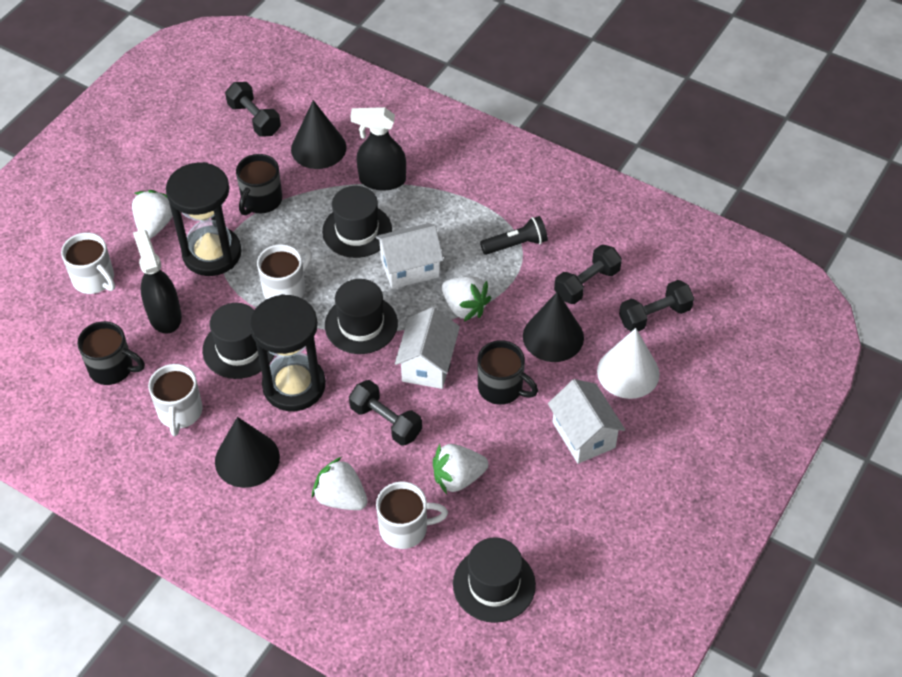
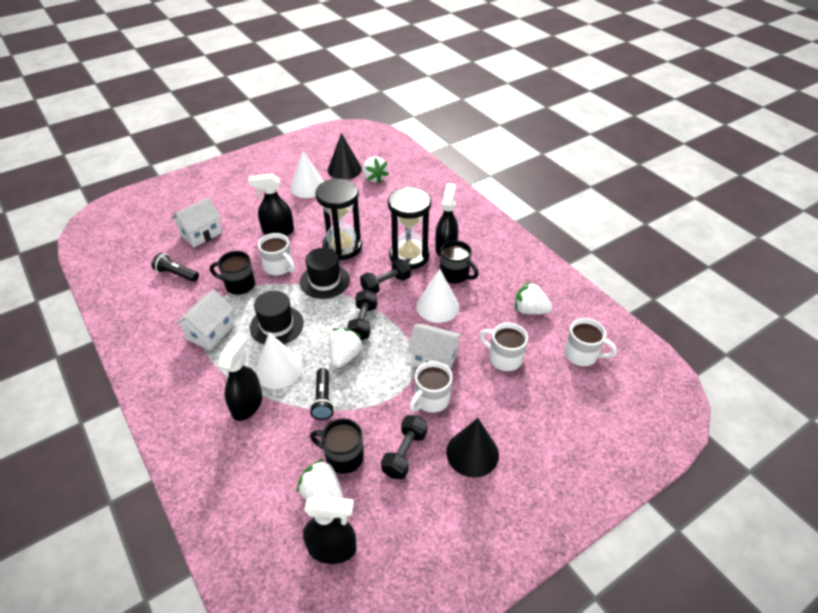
black cone: 3 -> 2
black dumbbell: 4 -> 3
black flashlight: 1 -> 2
black hat: 4 -> 2
black spray bottle: 2 -> 4
white cone: 1 -> 3

